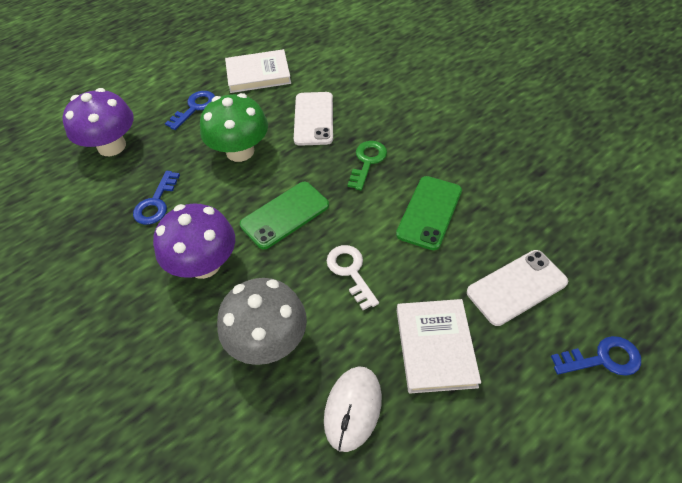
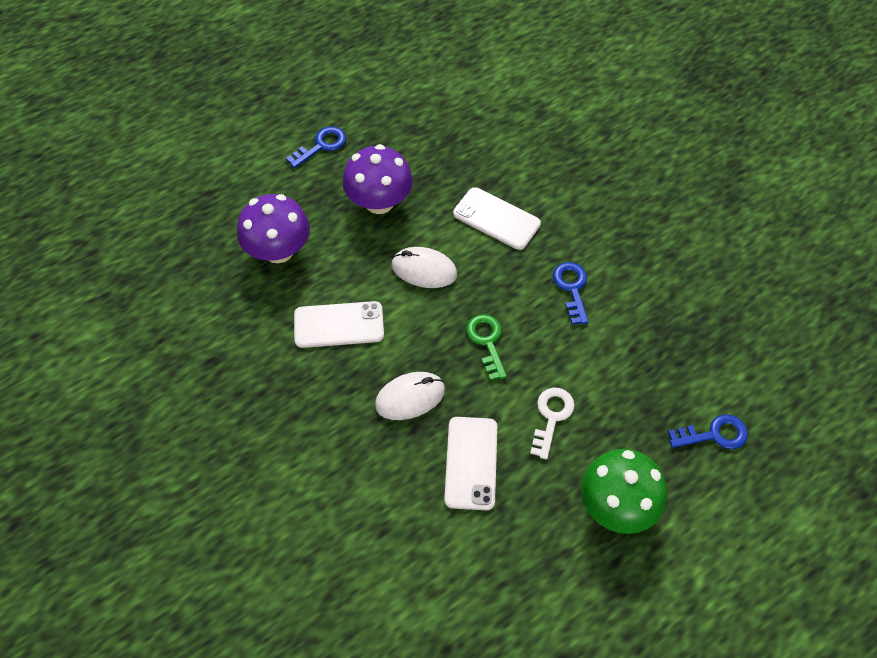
green phone: 2 -> 0
grey mushroom: 1 -> 0
white book: 2 -> 0
white mouse: 1 -> 2
white phone: 2 -> 3

